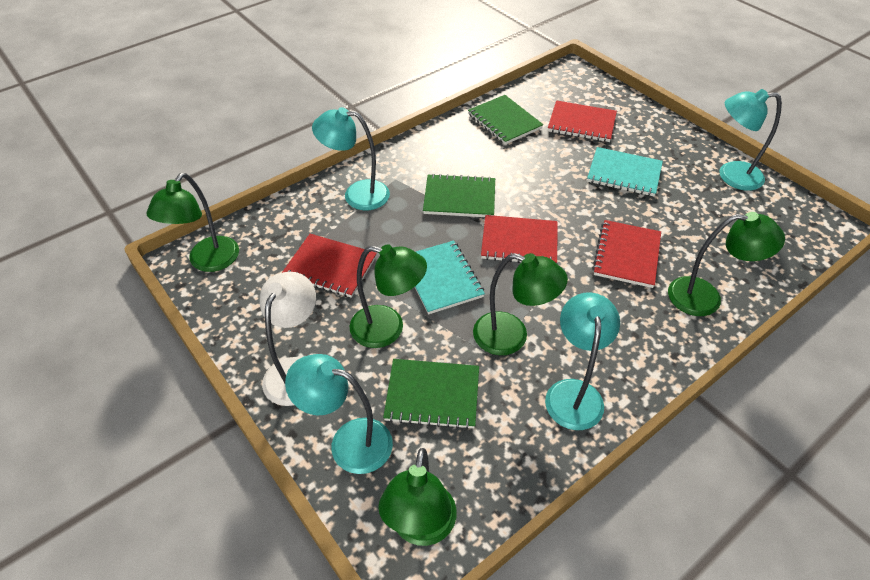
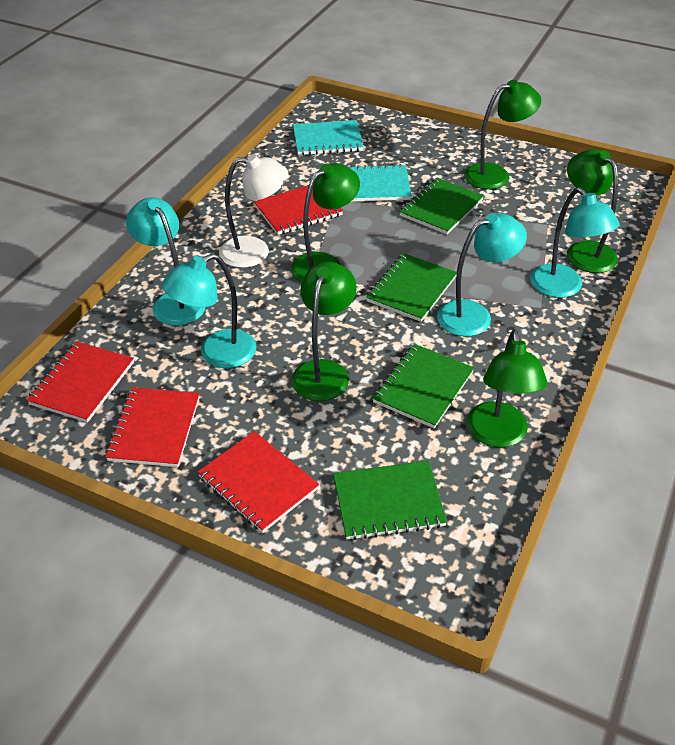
green notebook: 3 -> 4

